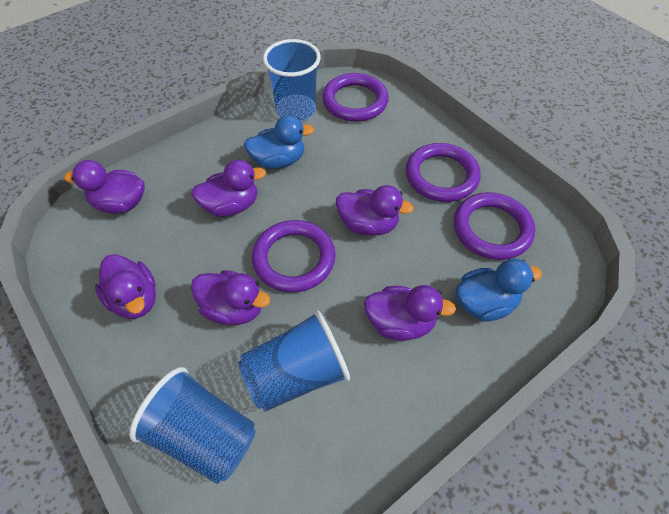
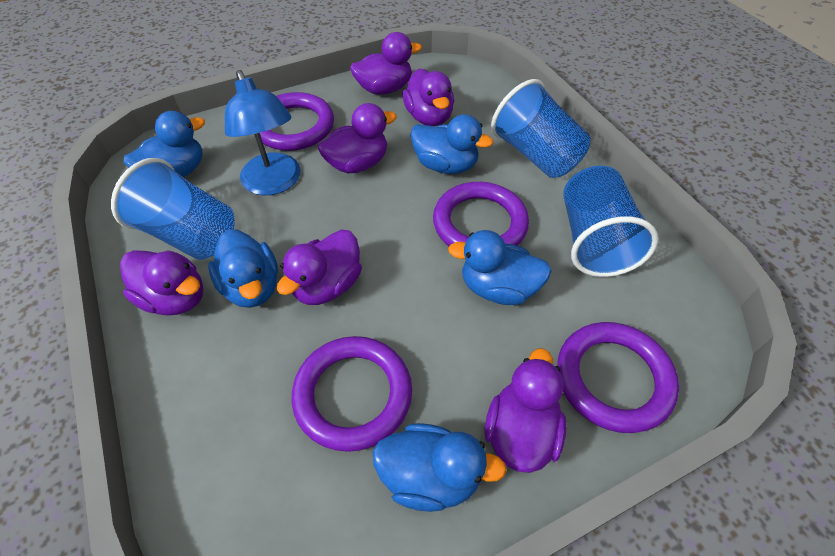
blue duck: 2 -> 5
blue lamp: 0 -> 1

